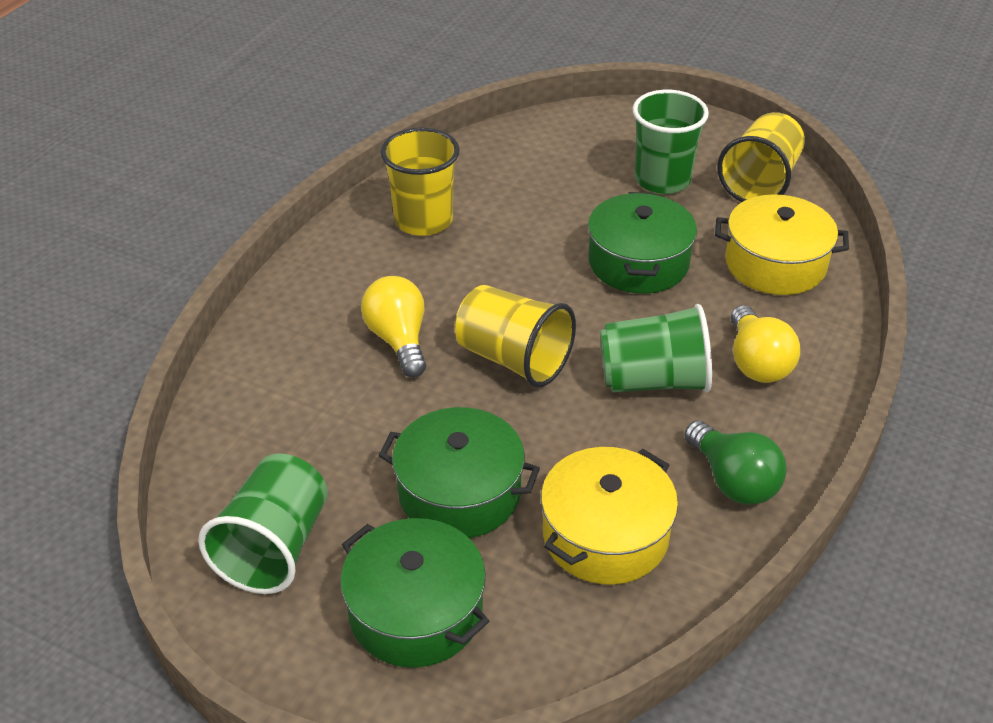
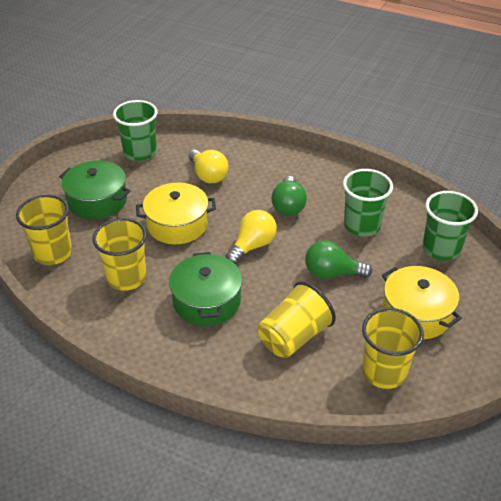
green light bulb: 1 -> 2
green pot: 3 -> 2
yellow cup: 3 -> 4

